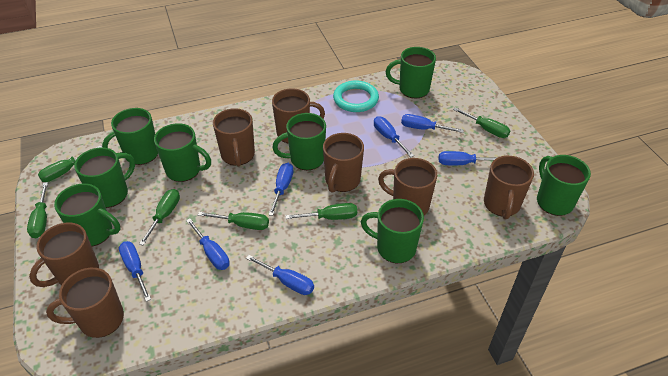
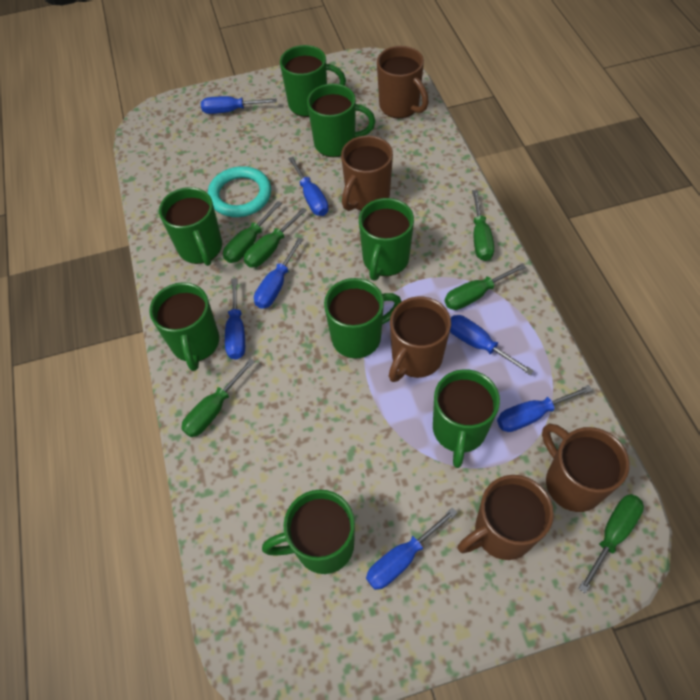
brown mug: 7 -> 5

